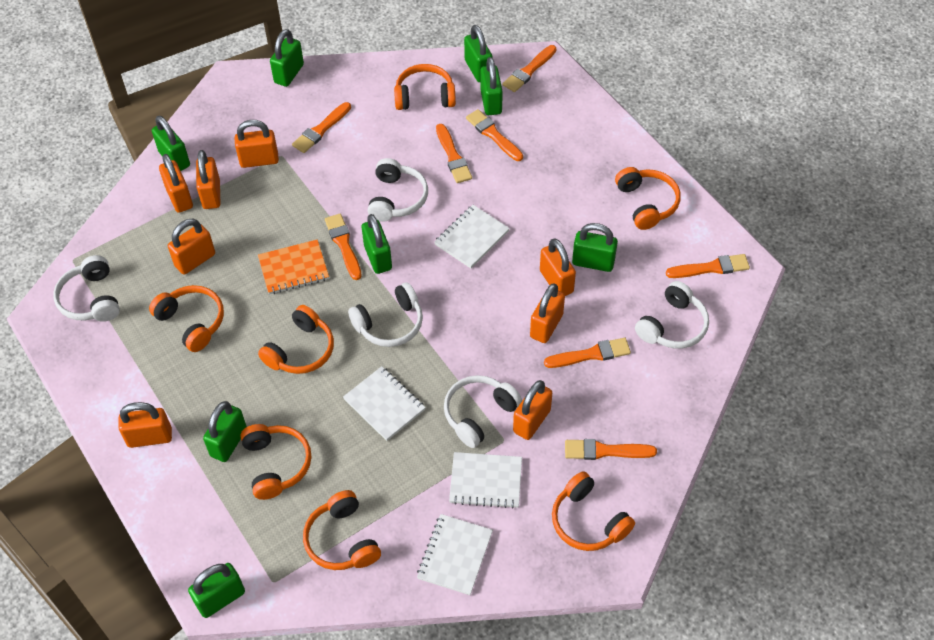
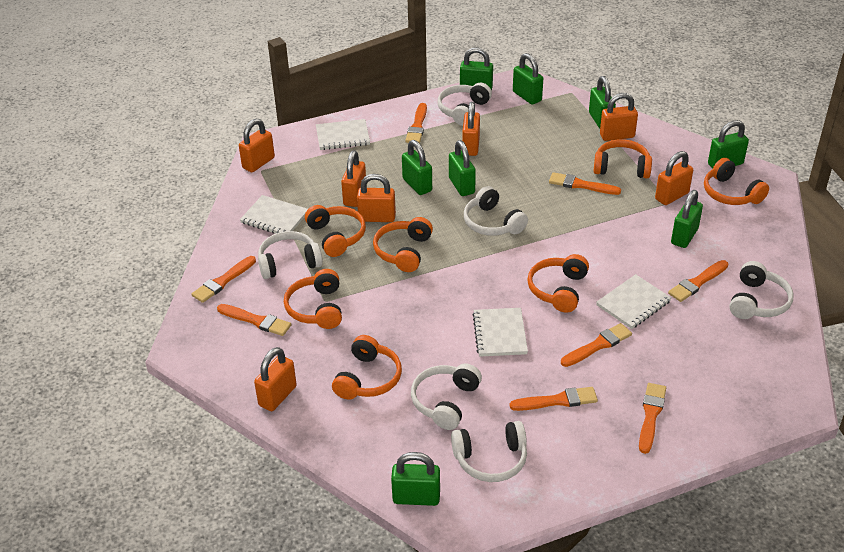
orange notebook: 1 -> 0
orange padlock: 8 -> 7
white headphones: 5 -> 6

